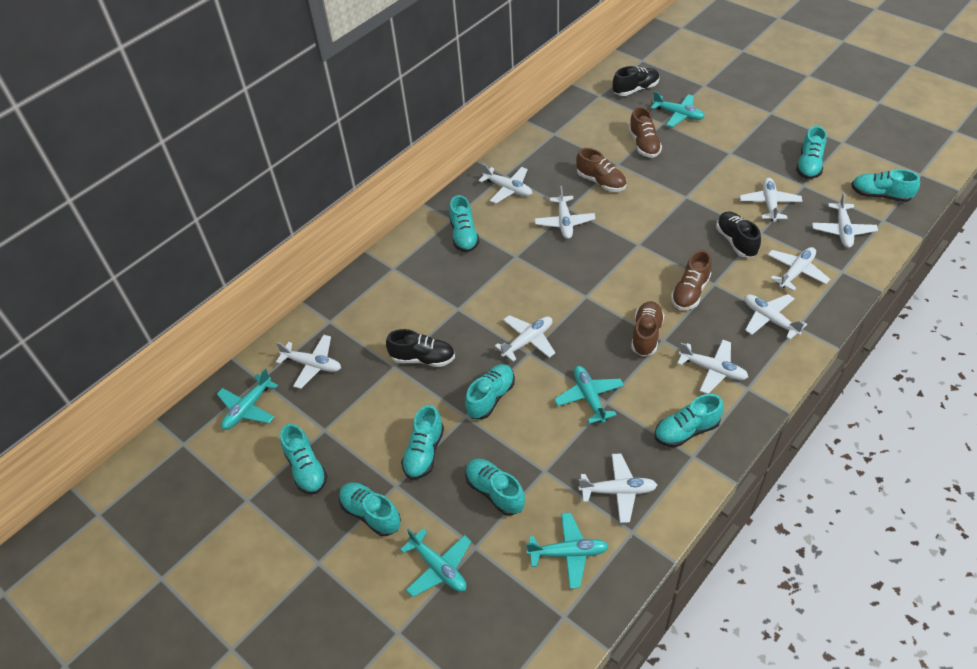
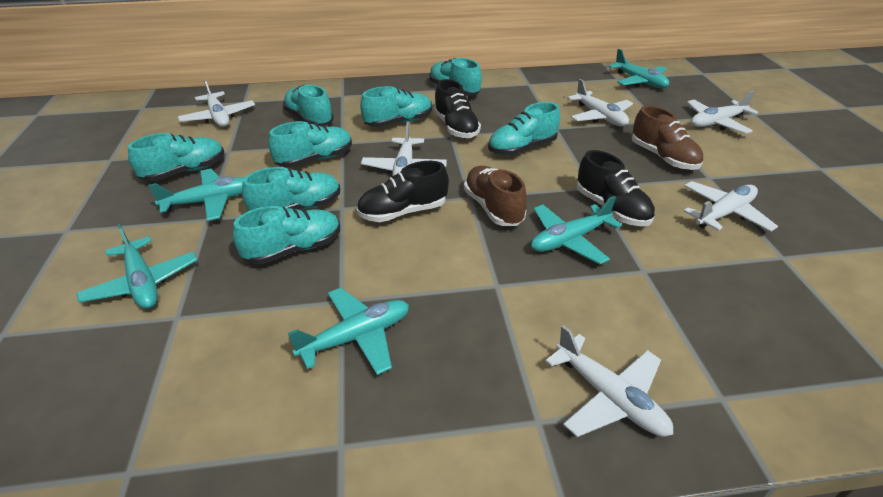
brown shoe: 4 -> 2
turquoise shoe: 9 -> 8
white plane: 10 -> 6

